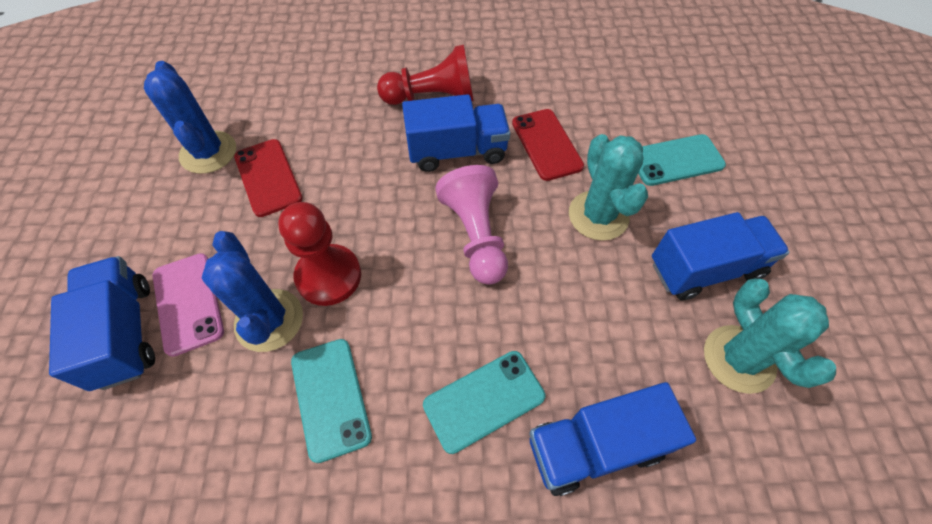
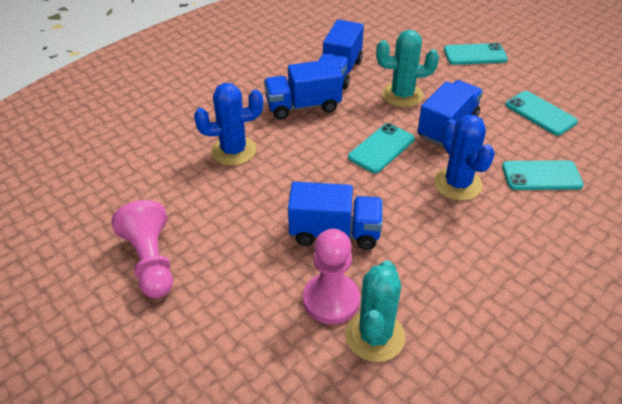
pink pawn: 1 -> 2
pink phone: 1 -> 0
red pawn: 2 -> 0
red phone: 2 -> 0
turquoise phone: 3 -> 4

